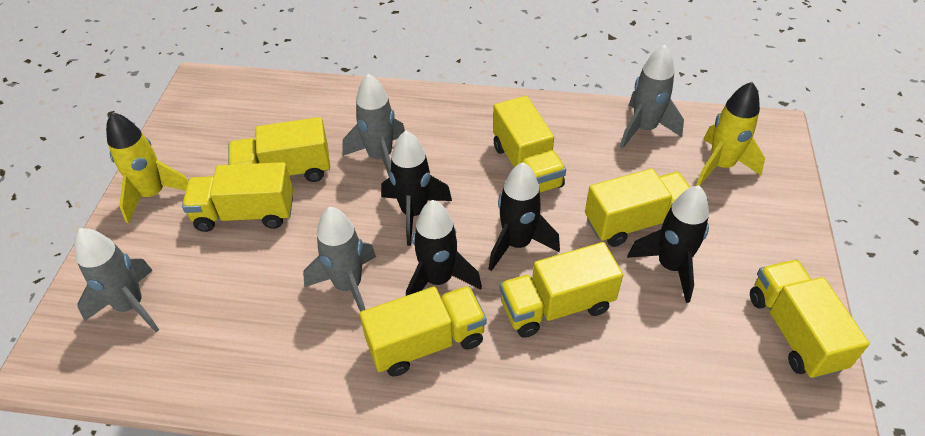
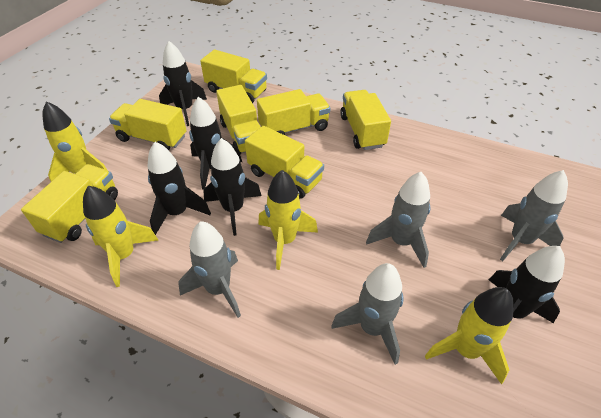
black rocket: 4 -> 5
yellow rocket: 2 -> 4

